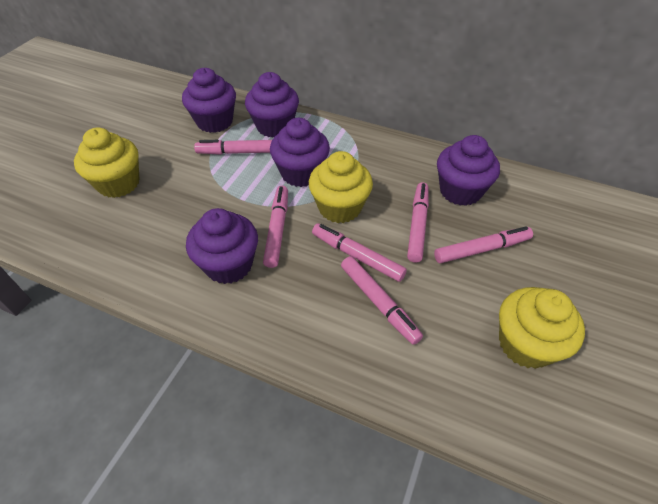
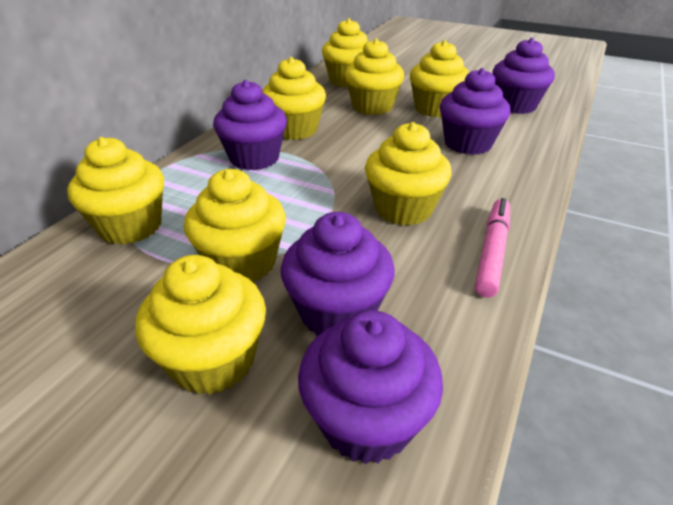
pink marker: 6 -> 1
yellow cupcake: 3 -> 8

